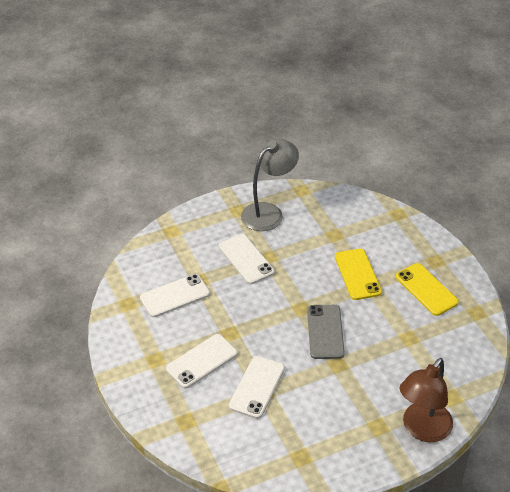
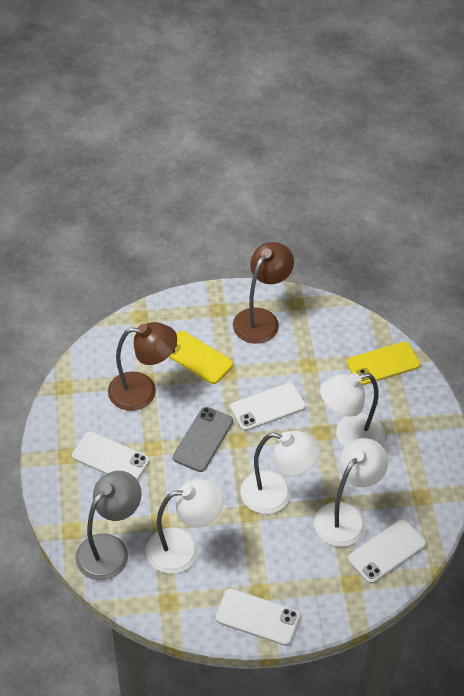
brown lamp: 1 -> 2
white lamp: 0 -> 4

